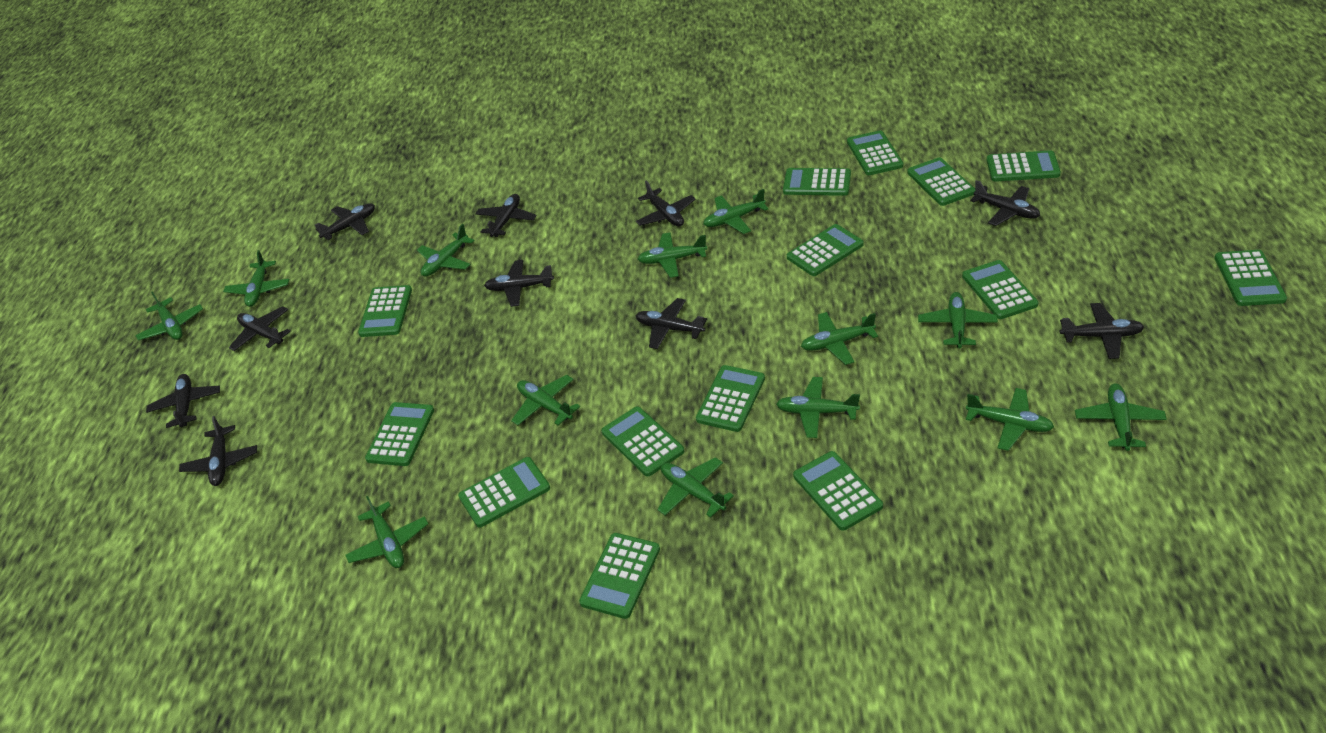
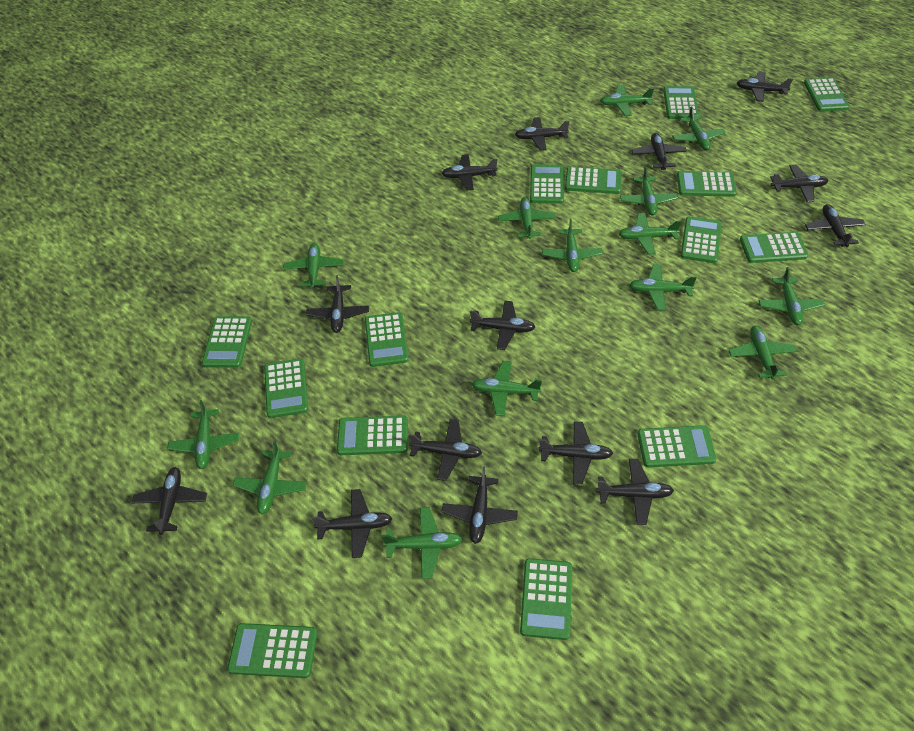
black plane: 10 -> 14
green plane: 13 -> 14

